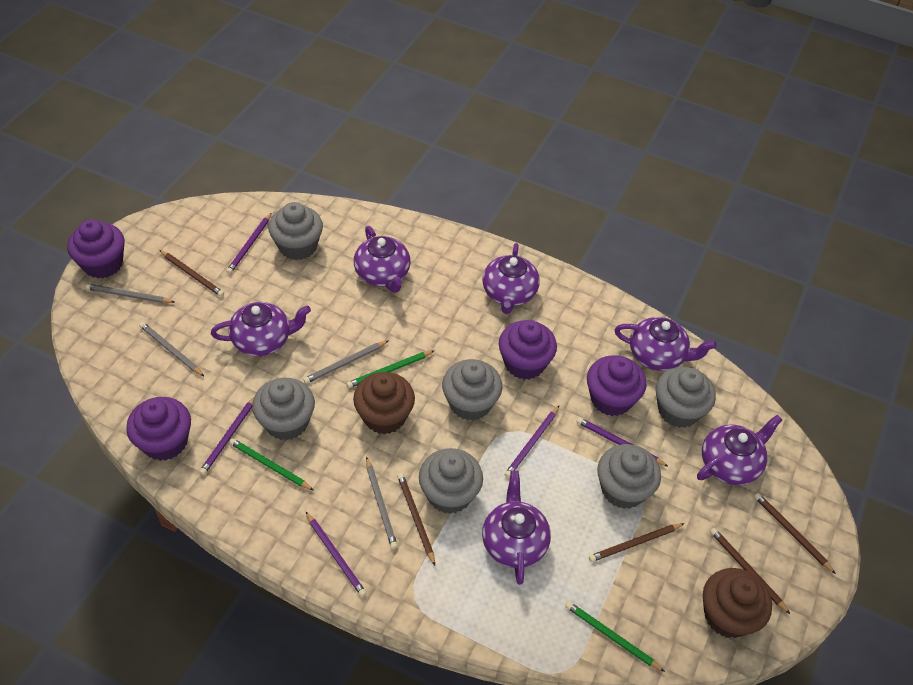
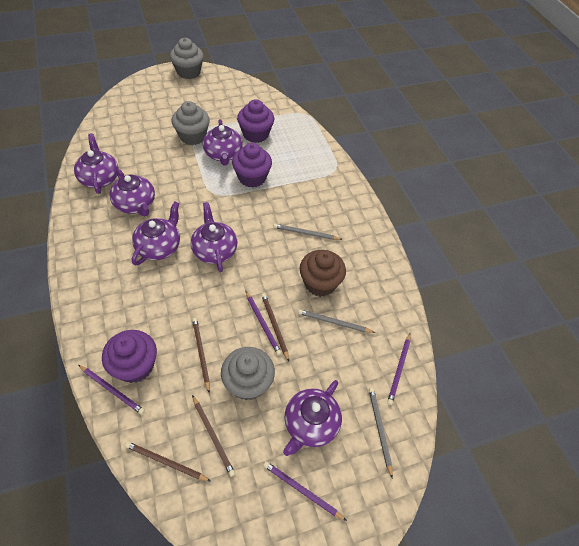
brown cupcake: 2 -> 1
brown pencil: 5 -> 4
green pencil: 3 -> 0
grey cupcake: 6 -> 3
grey pencil: 4 -> 3
purple cupcake: 4 -> 3
purple pencil: 5 -> 4

